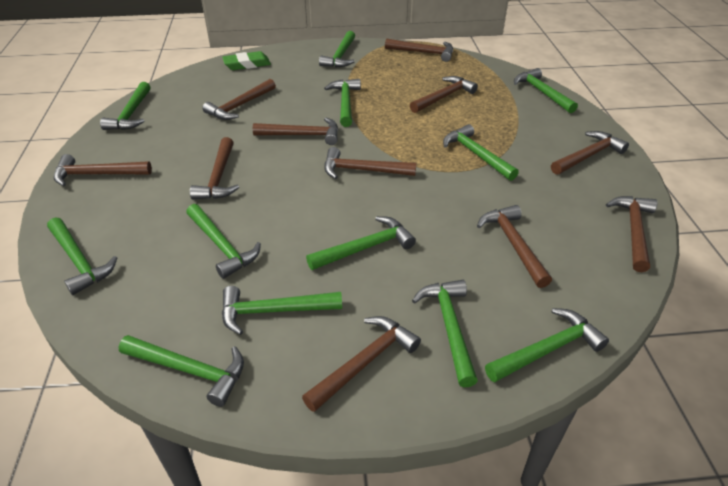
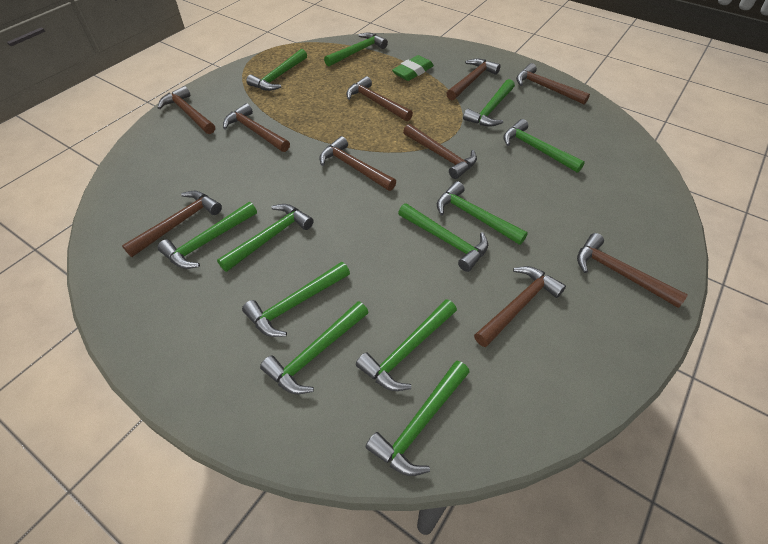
brown hammer: 11 -> 10

